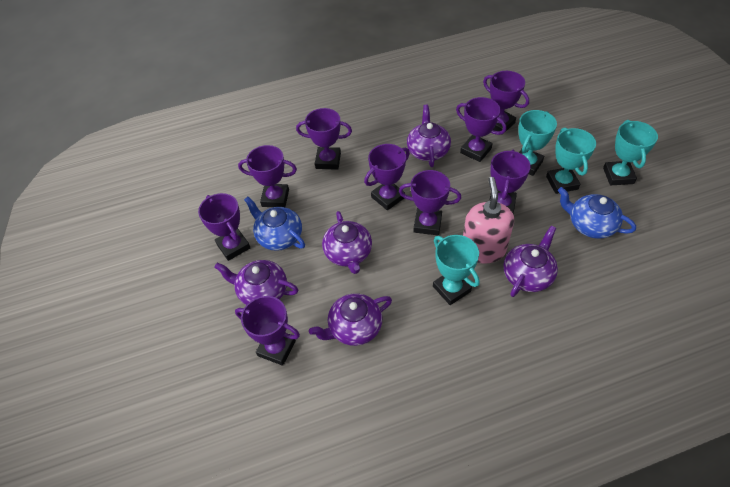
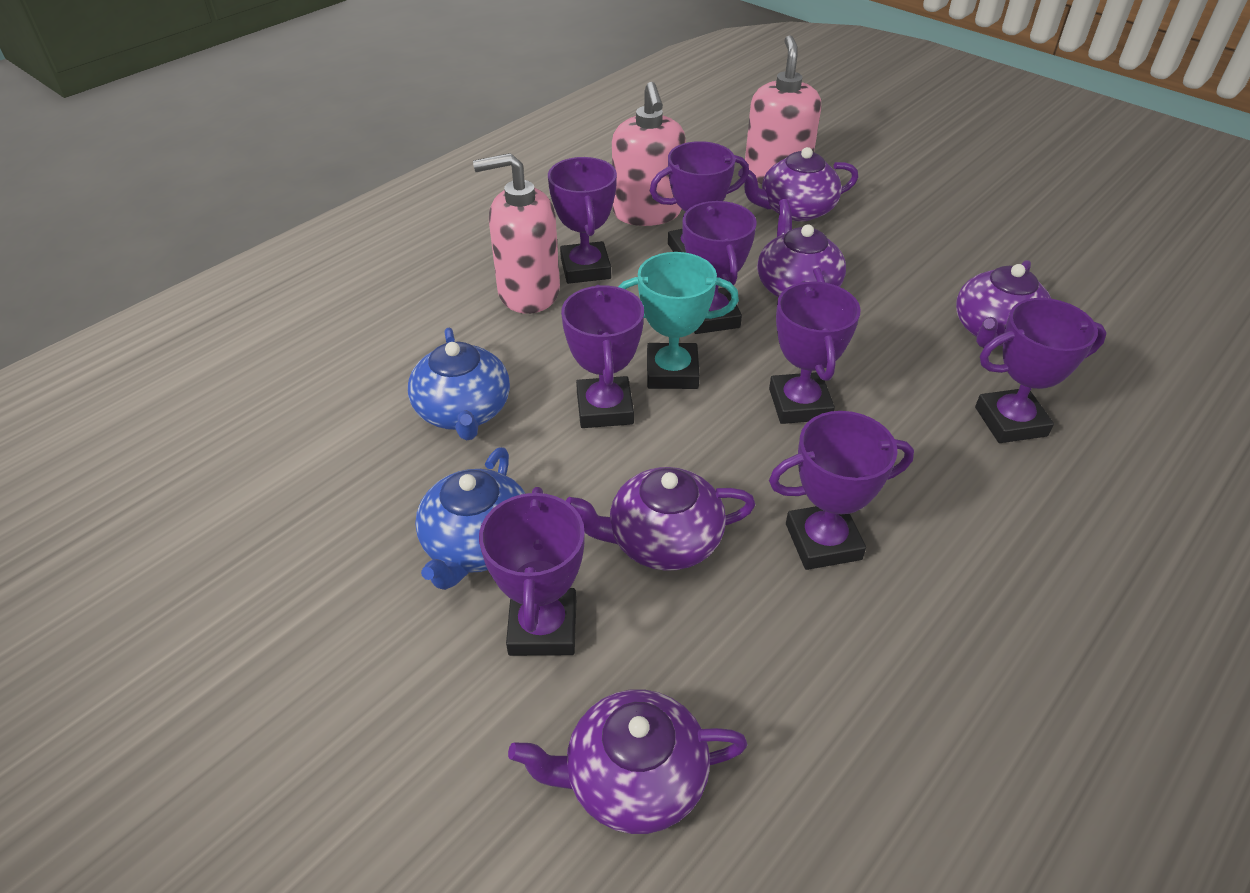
pink soap dispenser: 1 -> 3
purple trophy: 9 -> 8
turquoise trophy: 4 -> 1

